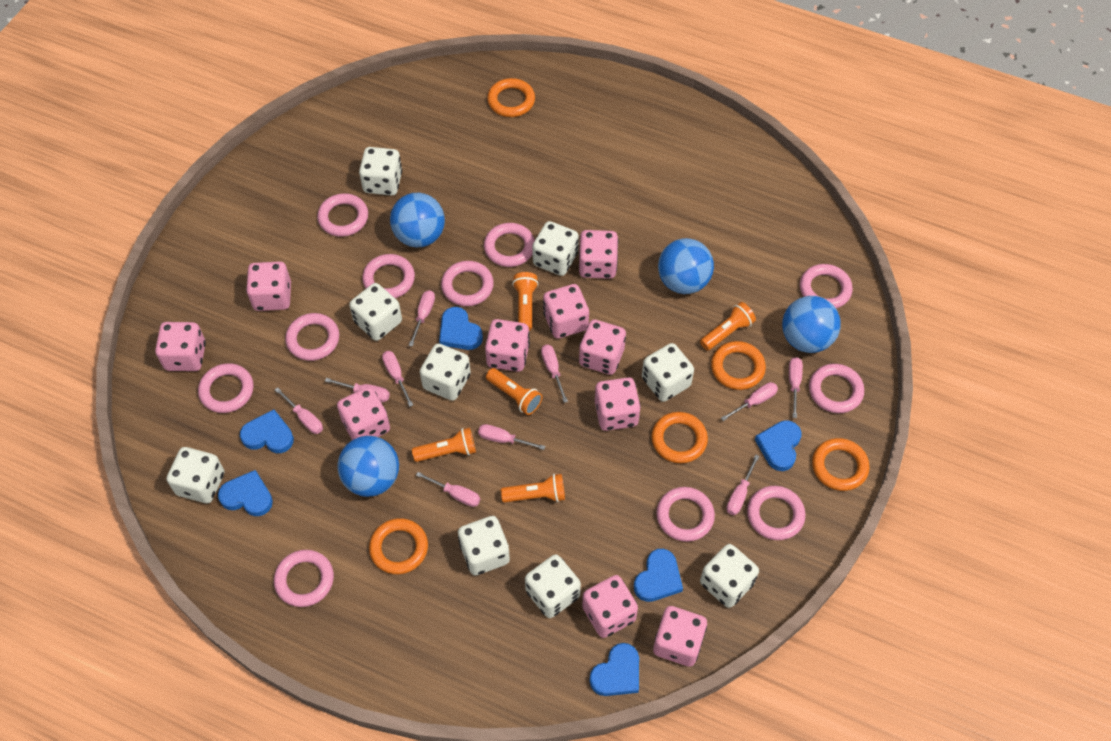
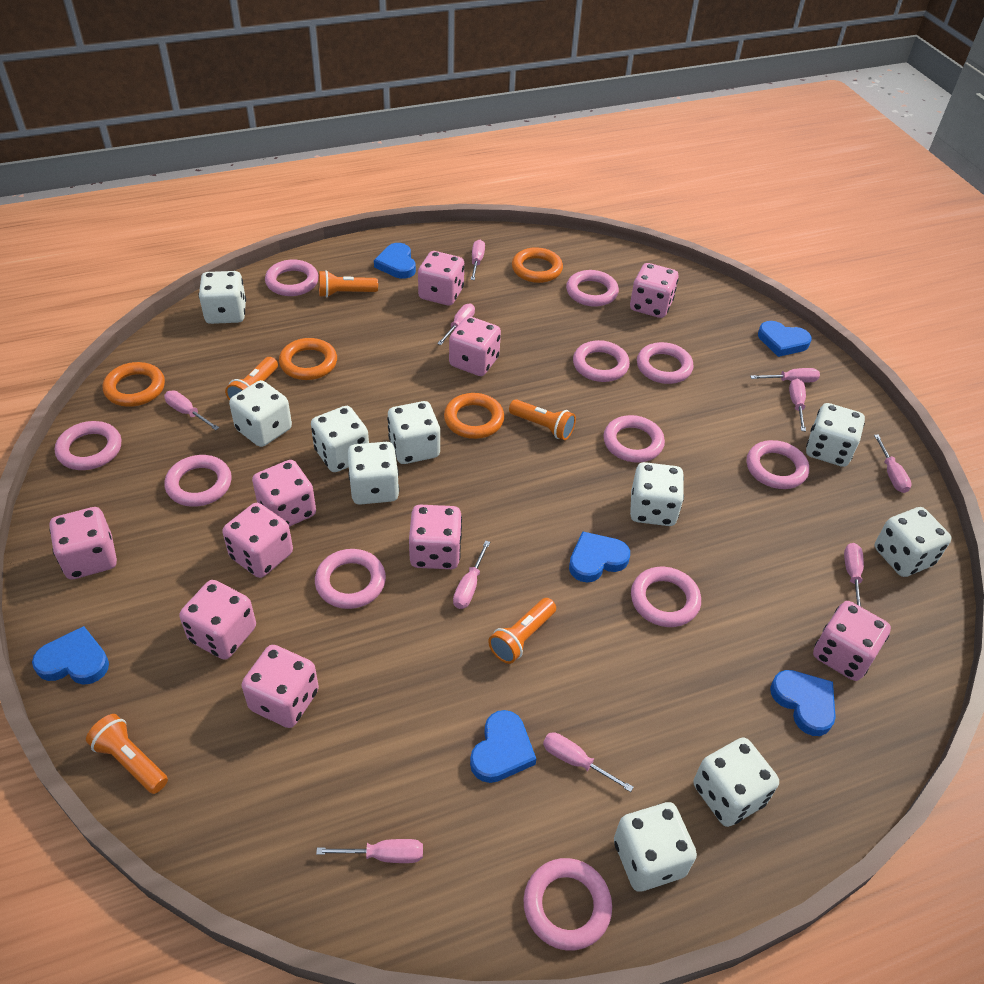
blue ball: 4 -> 0
orange ring: 5 -> 4
white dice: 9 -> 10

